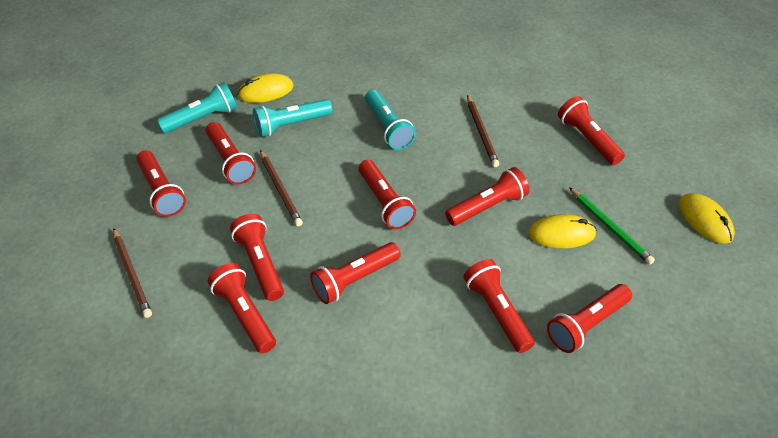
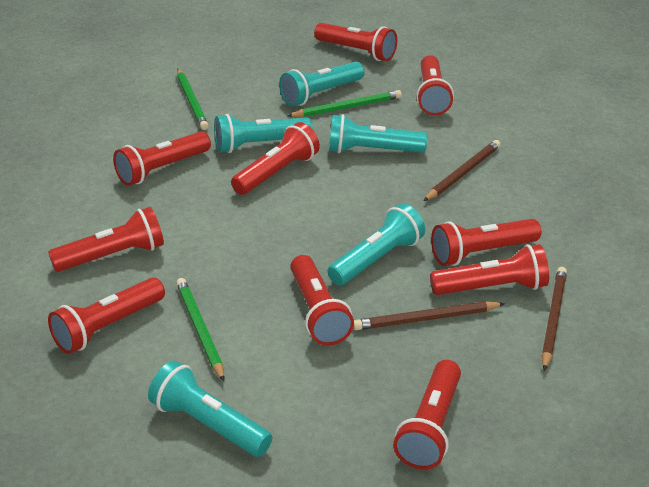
green pencil: 1 -> 3
turquoise flashlight: 3 -> 5
yellow mouse: 3 -> 0

